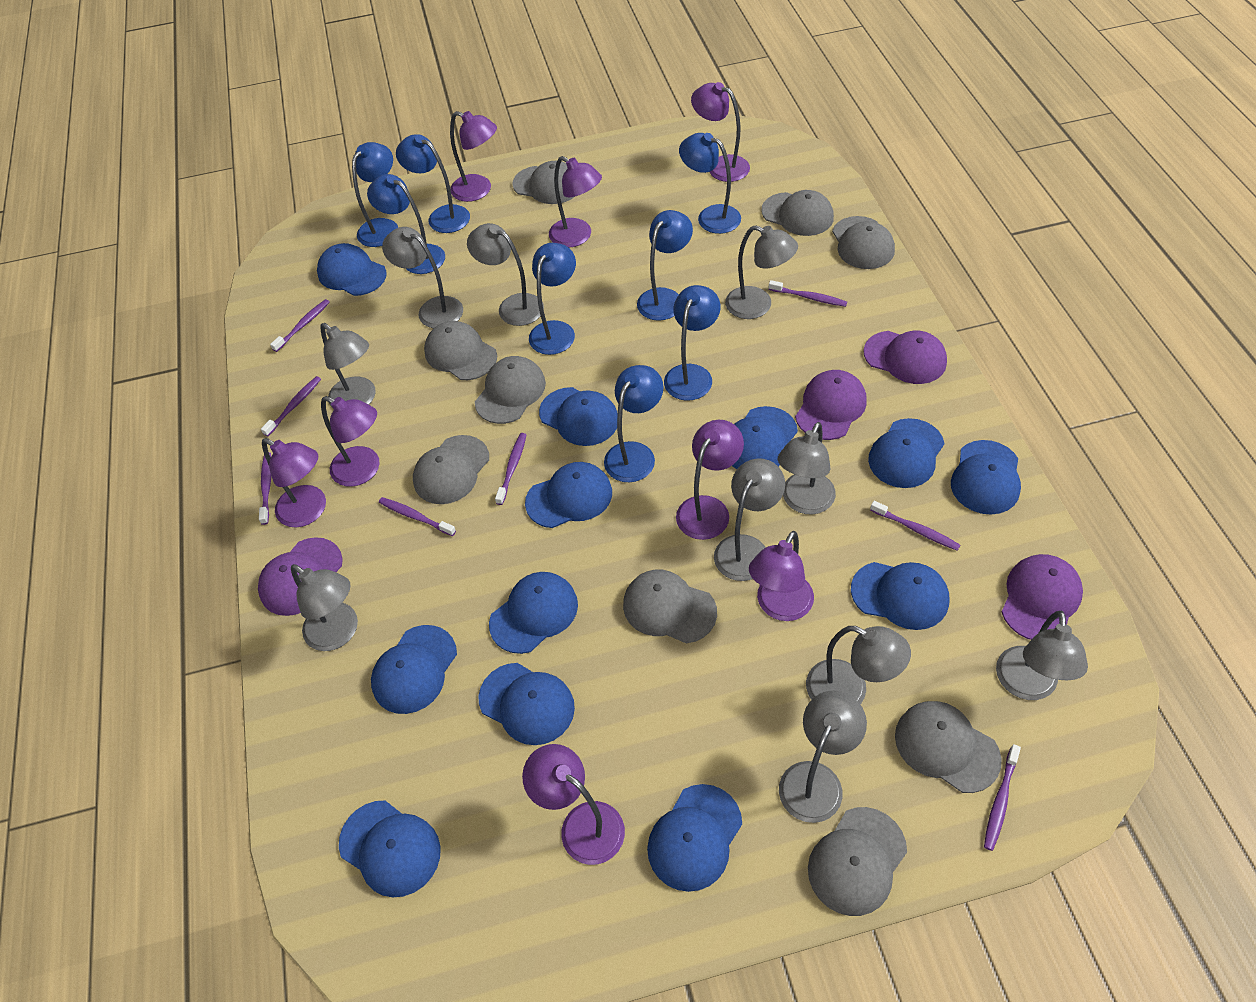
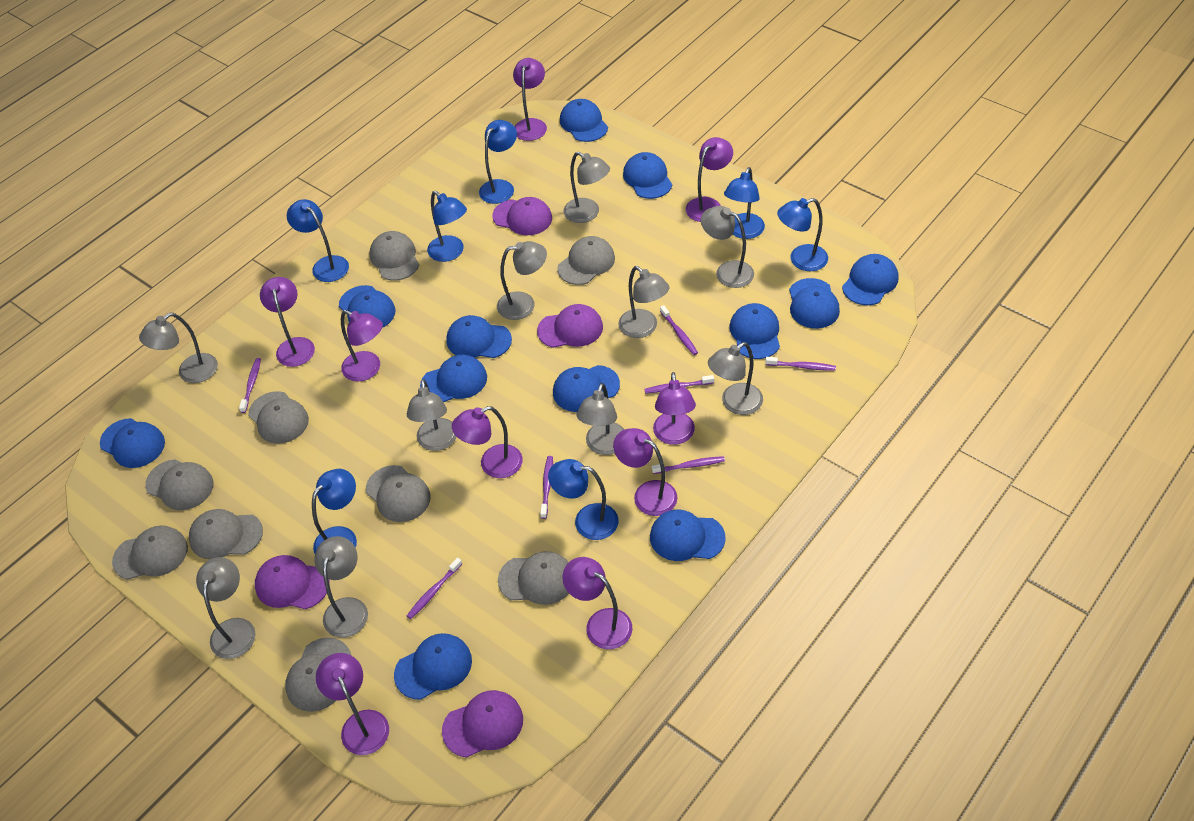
blue lamp: 8 -> 7
purple lamp: 8 -> 9
purple toothbrush: 8 -> 7

